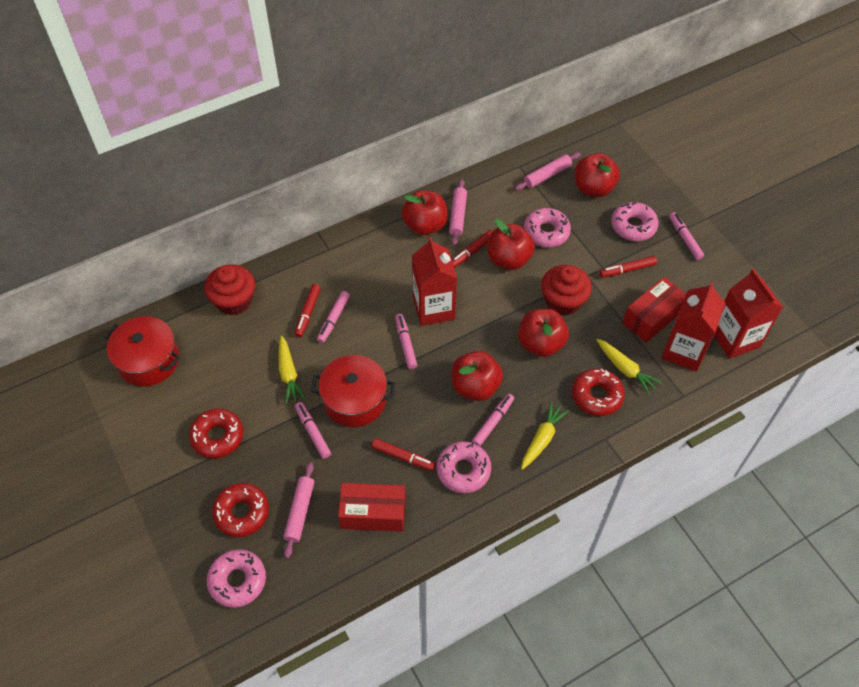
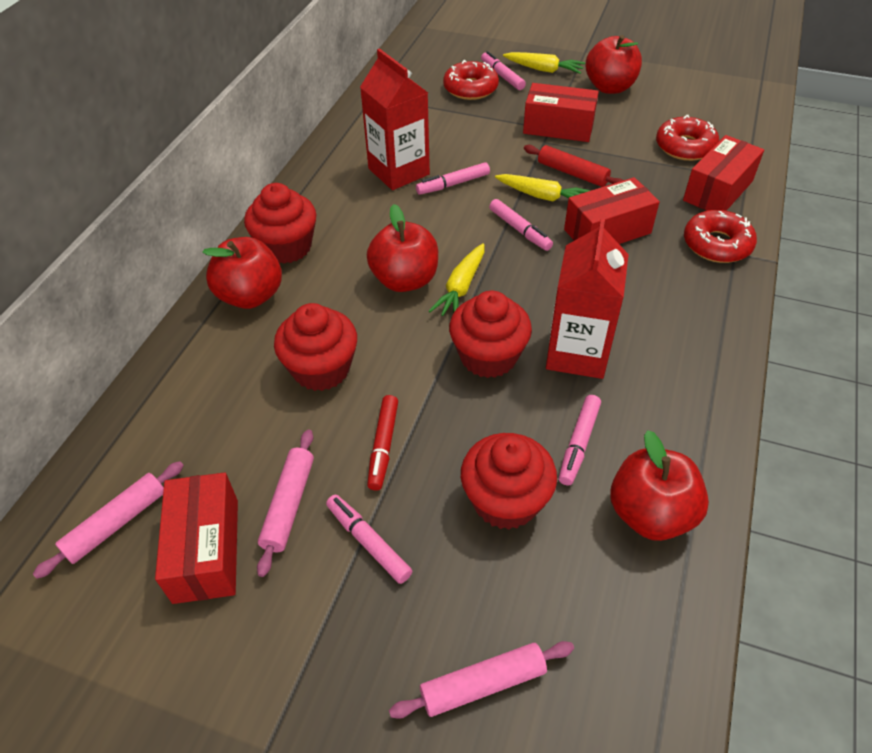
pink donut: 4 -> 0
red apple: 5 -> 4
red box: 2 -> 4
red carton: 3 -> 2
red cupcake: 2 -> 4
red marker: 4 -> 1
red pot: 2 -> 0
red rolling pin: 0 -> 1

